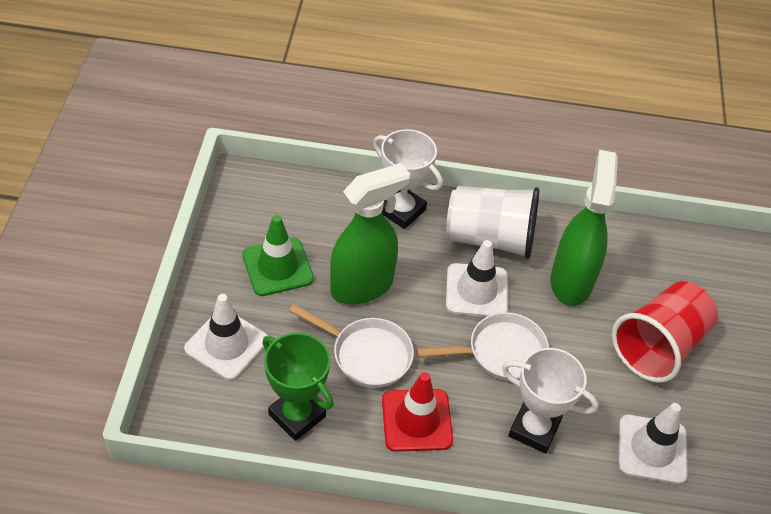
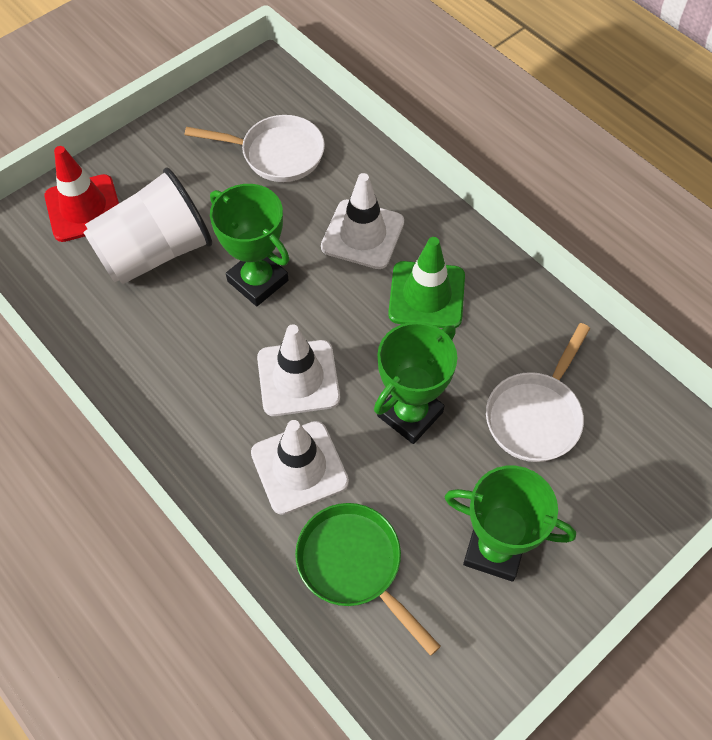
green pan: 0 -> 1
green spray bottle: 2 -> 0
green trophy: 1 -> 3
red cup: 1 -> 0
white trophy: 2 -> 0

